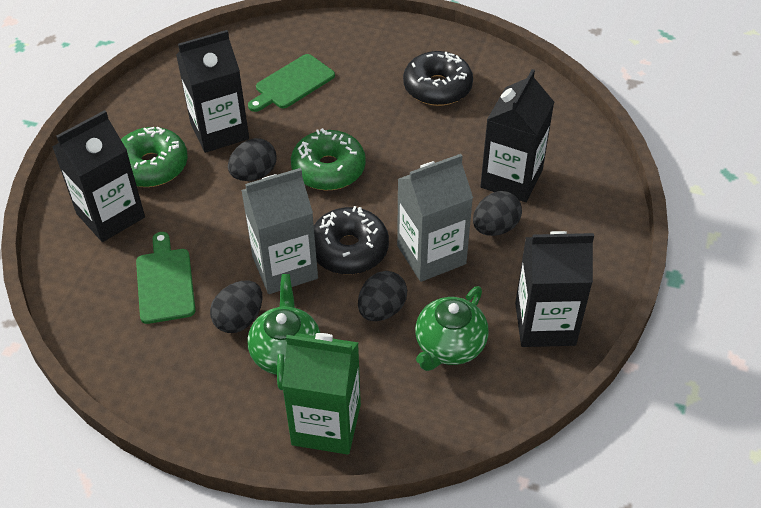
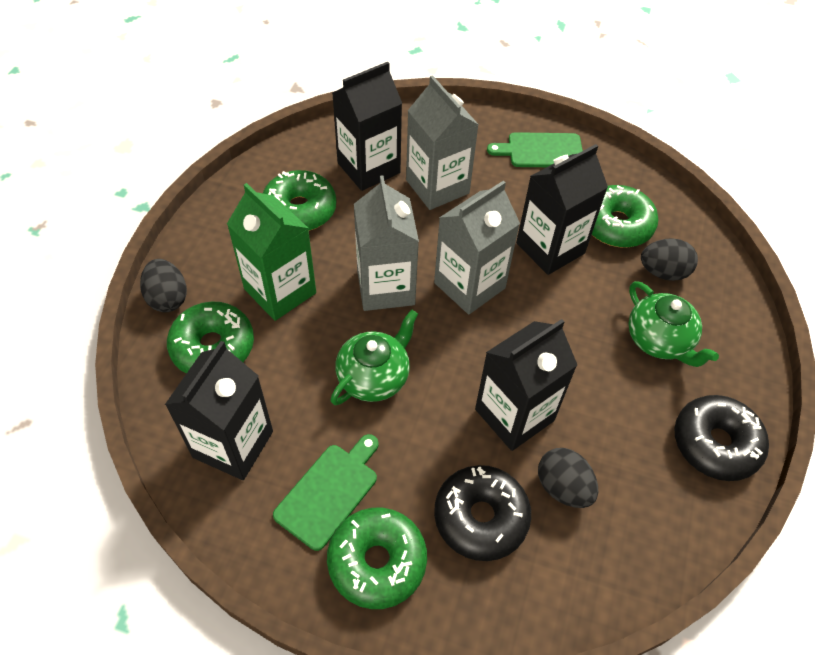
black egg: 4 -> 3
green donut: 2 -> 4
grey carton: 2 -> 3

